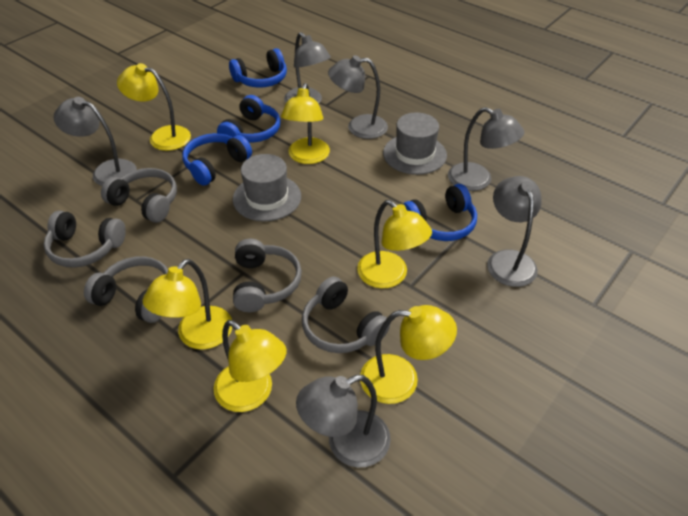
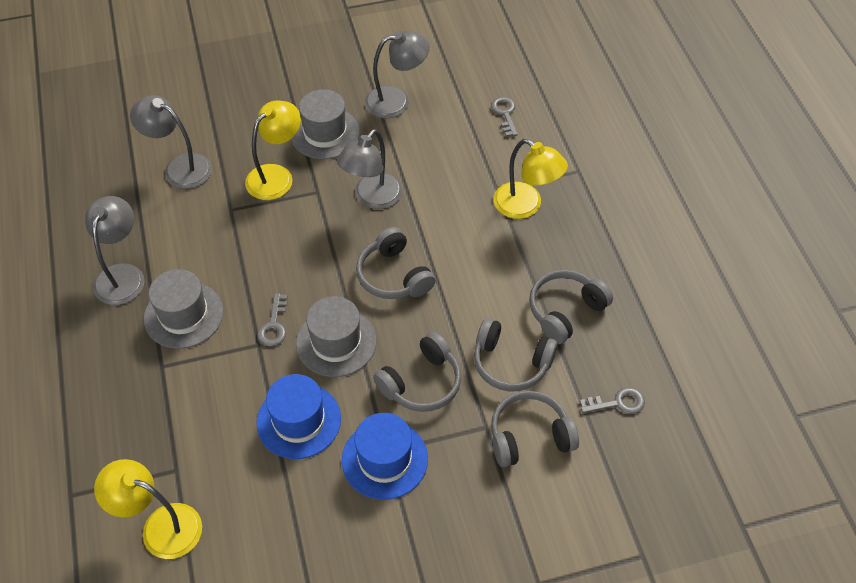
blue hat: 0 -> 2
blue headphones: 4 -> 0
grey hat: 2 -> 3
grey key: 0 -> 3
grey lamp: 6 -> 4
yellow lamp: 6 -> 3

